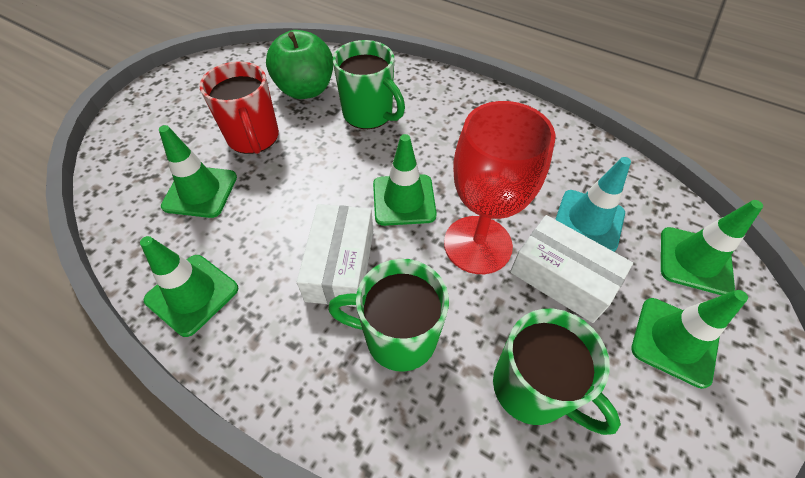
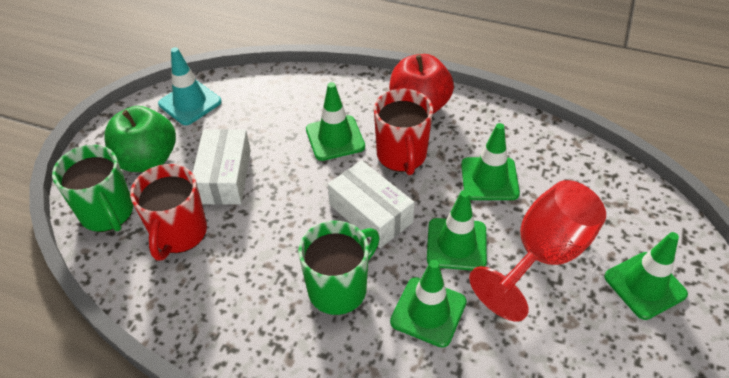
green mug: 3 -> 2
red apple: 0 -> 1
red mug: 1 -> 2

